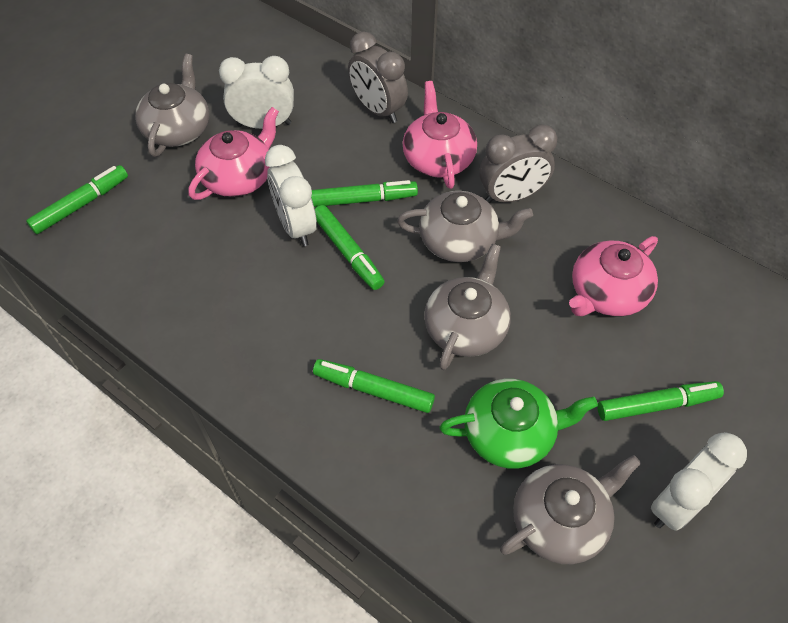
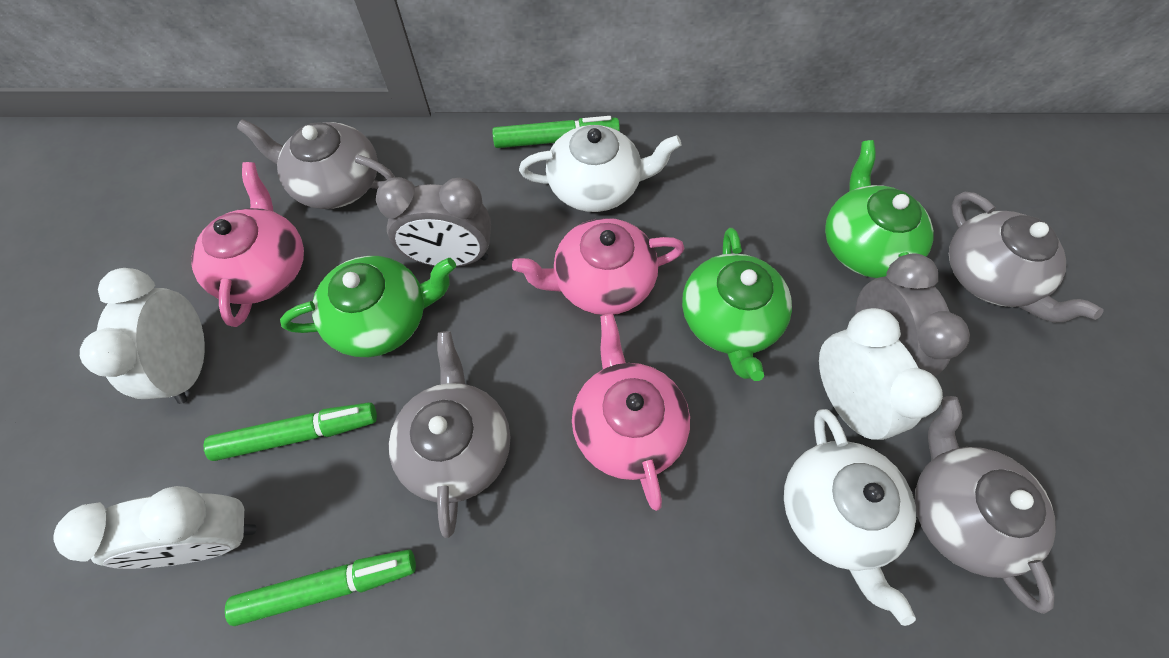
green marker: 5 -> 3
green teapot: 1 -> 3
white teapot: 0 -> 2

